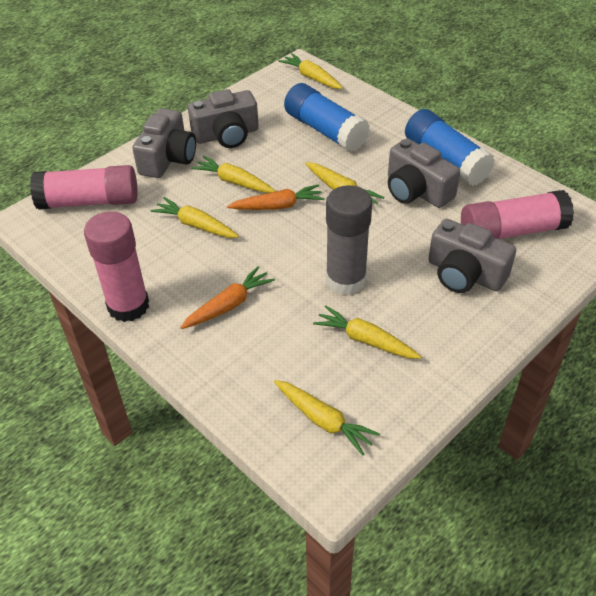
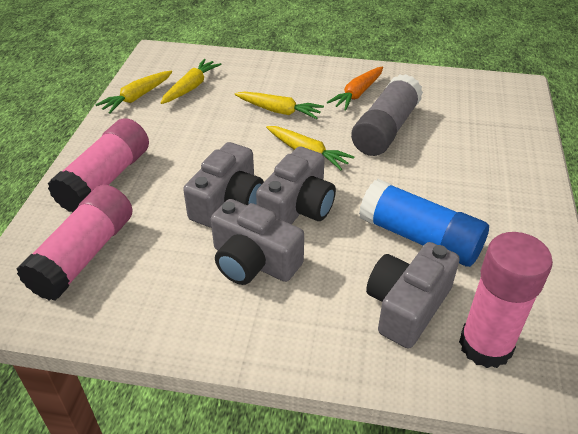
blue glue stick: 2 -> 1
orange carrot: 2 -> 1
yellow carrot: 6 -> 4

